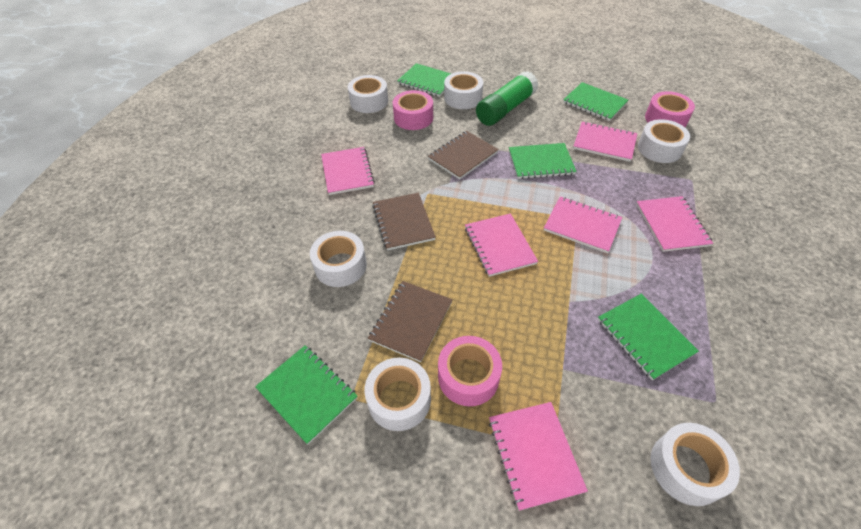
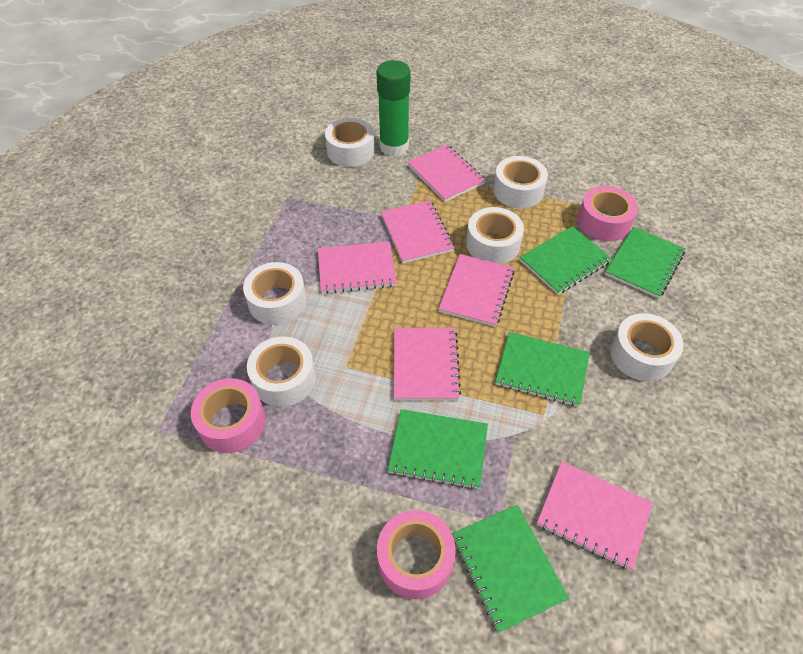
brown notebook: 3 -> 0

